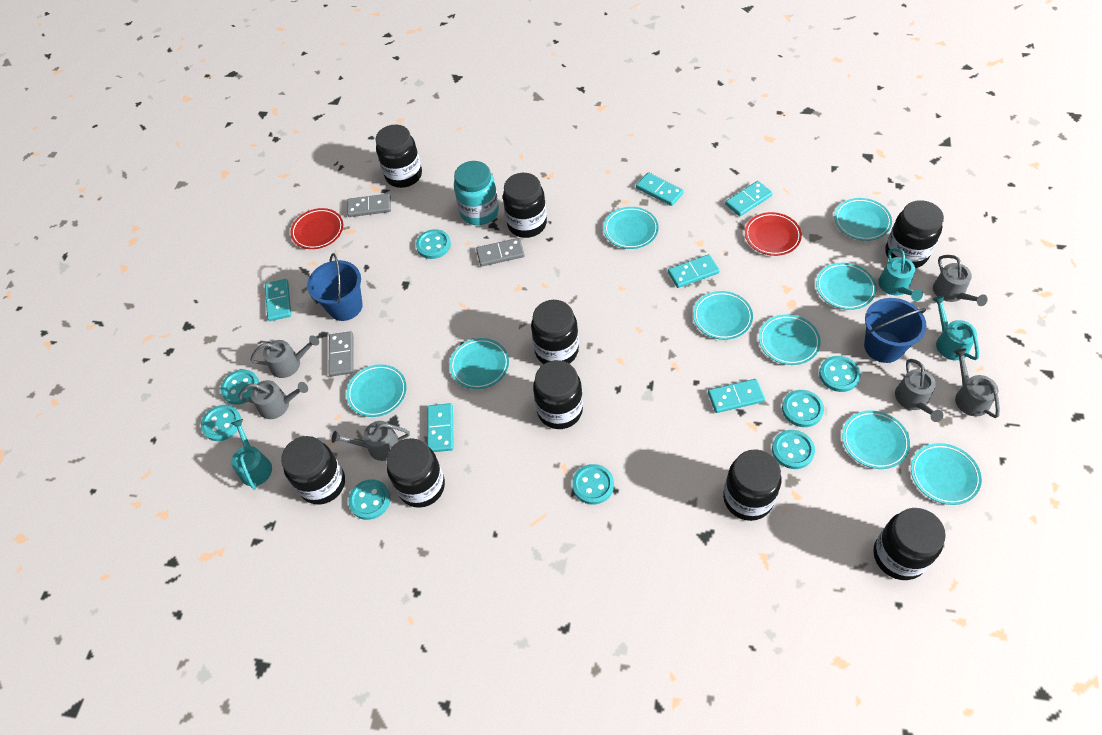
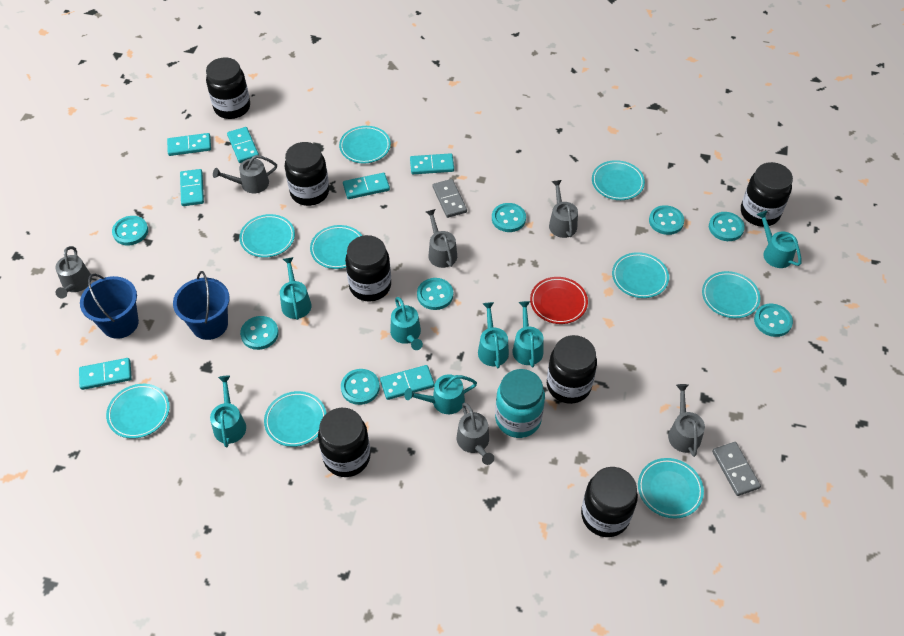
black jar: 9 -> 7
grey domino: 3 -> 2
red plate: 2 -> 1
turquoise domino: 6 -> 7
turquoise watering can: 3 -> 7

